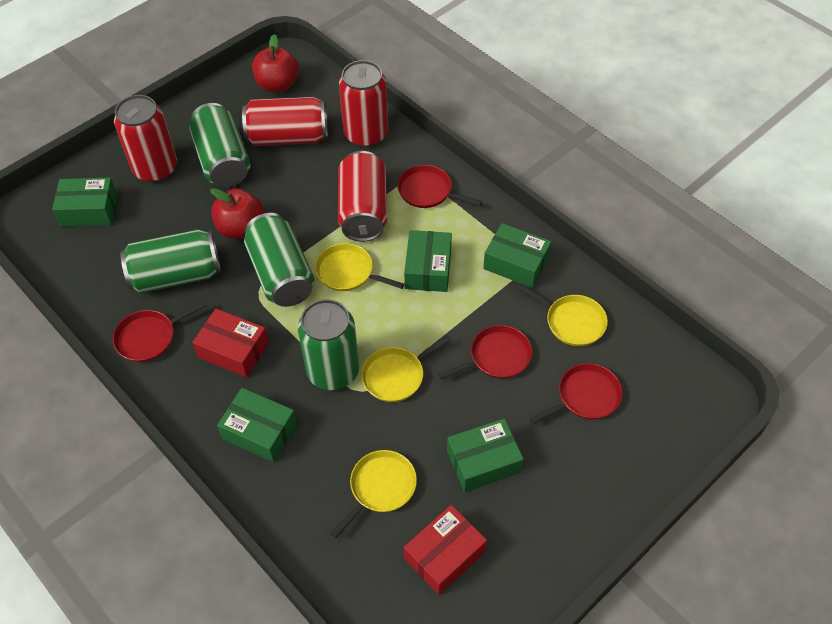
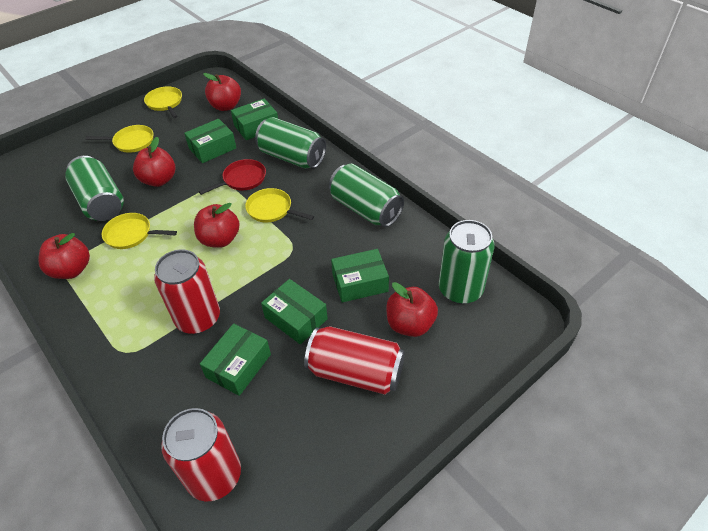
red apple: 2 -> 5
red box: 2 -> 0
red can: 4 -> 3
red pan: 4 -> 1

